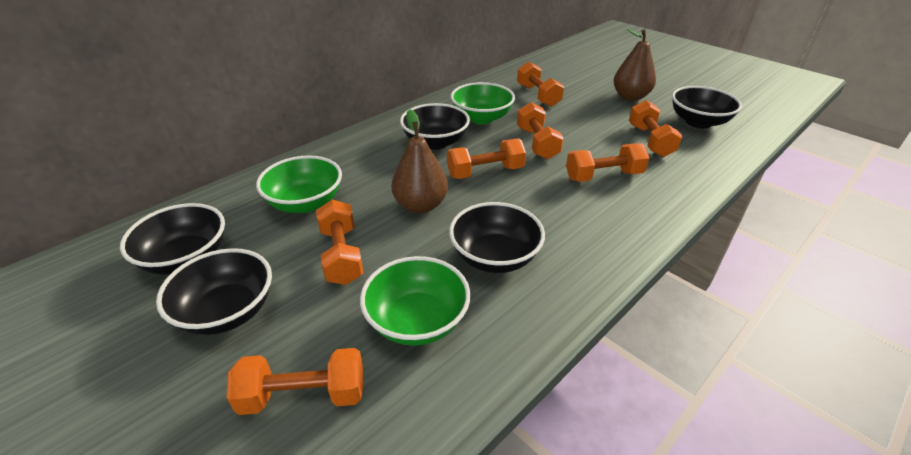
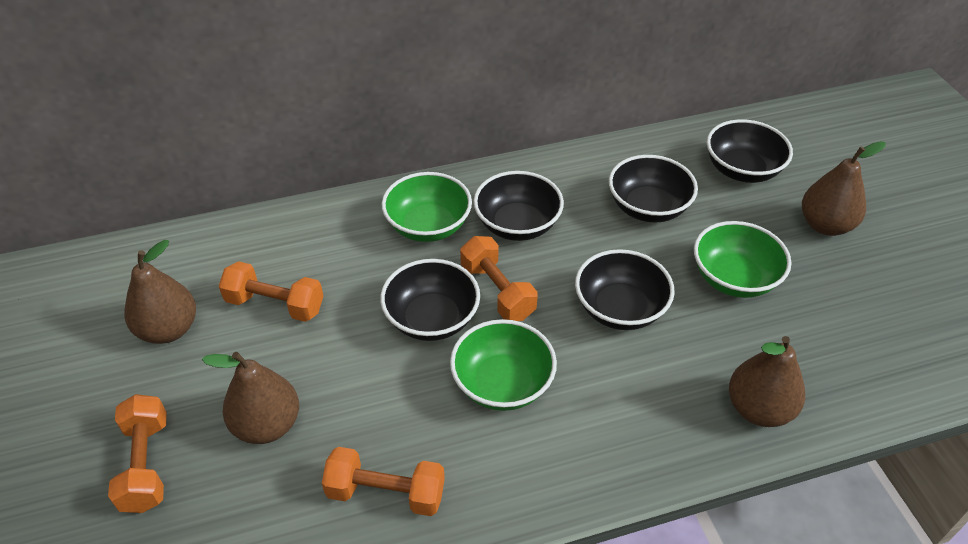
brown pear: 2 -> 4
orange dumbbell: 7 -> 4

